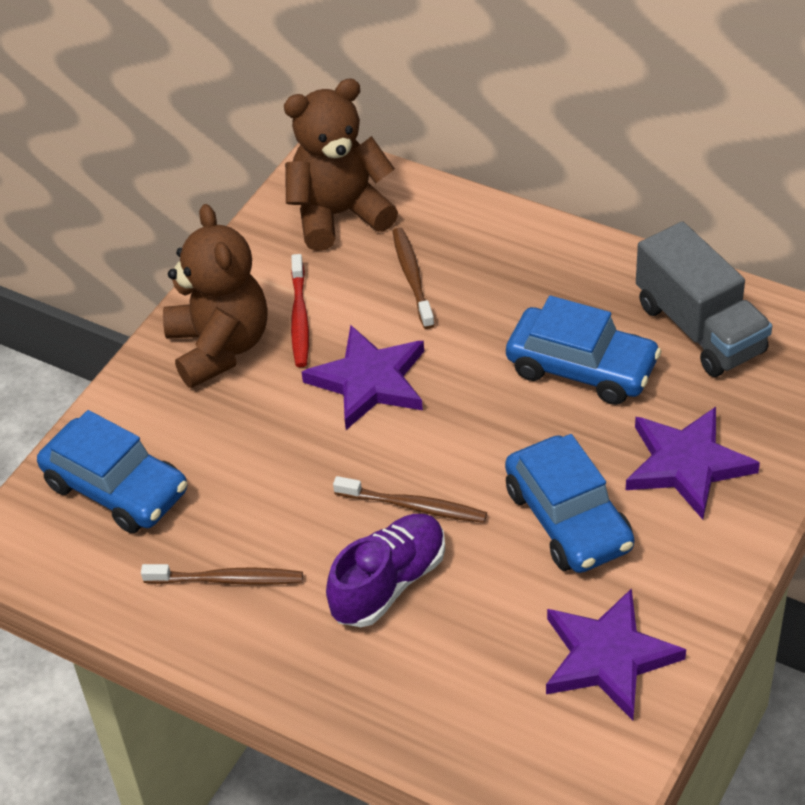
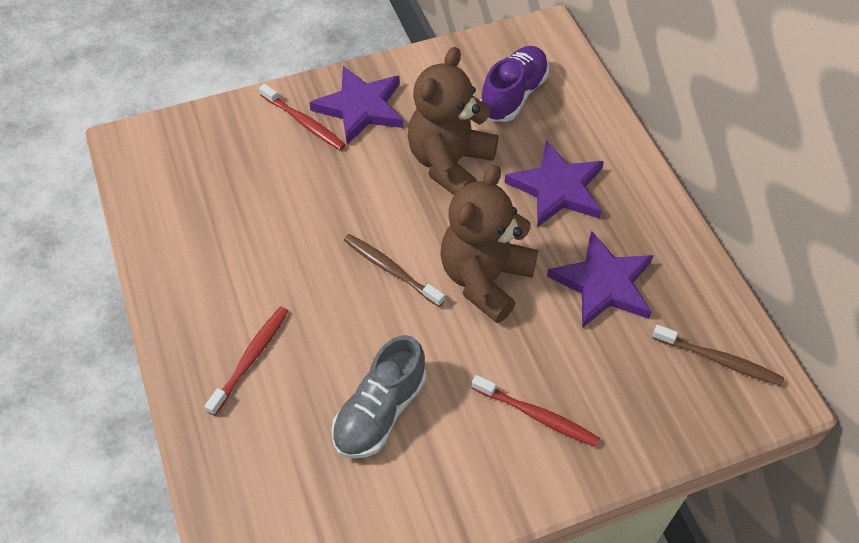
blue car: 3 -> 0
brown toothbrush: 3 -> 2
grey shoe: 0 -> 1
grey truck: 1 -> 0
red toothbrush: 1 -> 3

